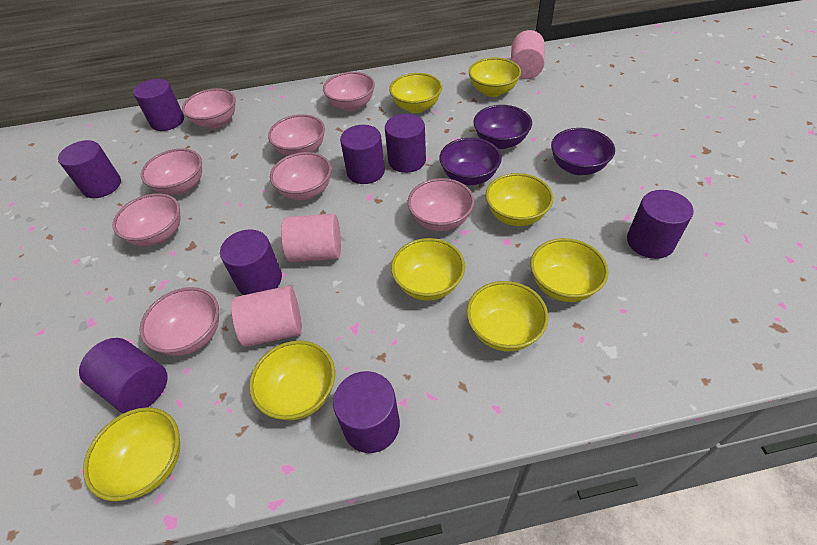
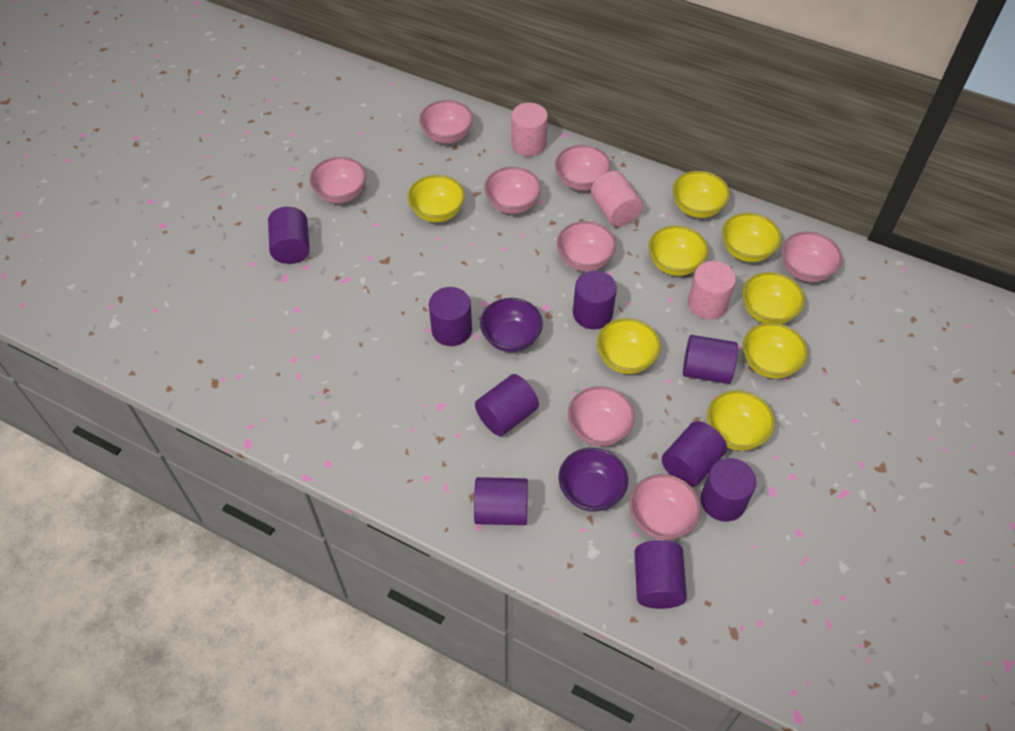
purple bowl: 3 -> 2
purple cylinder: 8 -> 9

